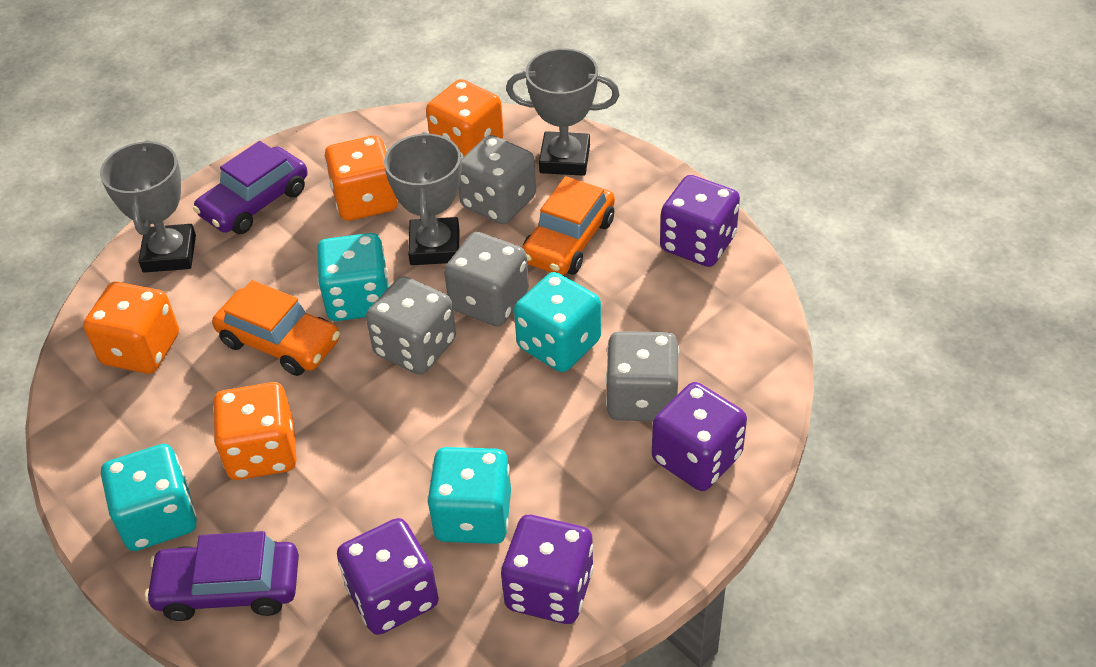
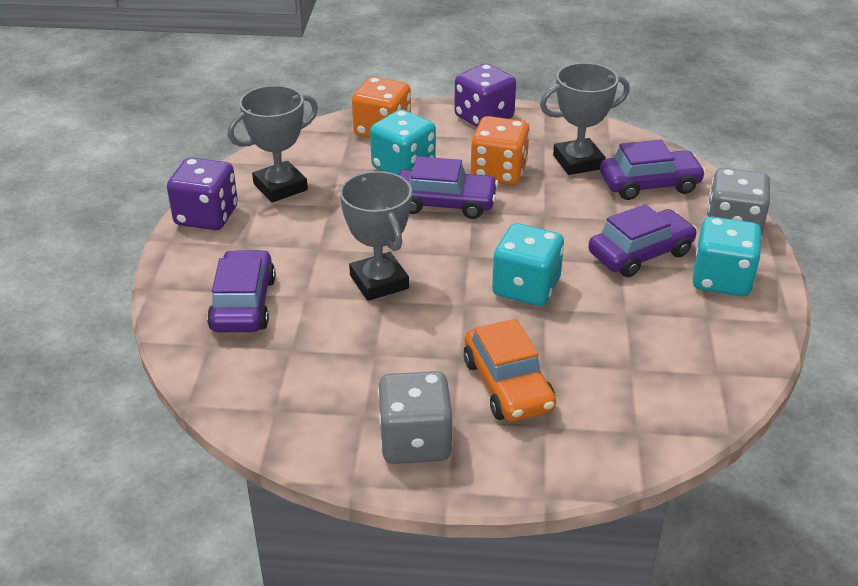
grey dice: 4 -> 2
orange car: 2 -> 1
orange dice: 4 -> 2
purple car: 2 -> 4
purple dice: 4 -> 2
turquoise dice: 4 -> 3

